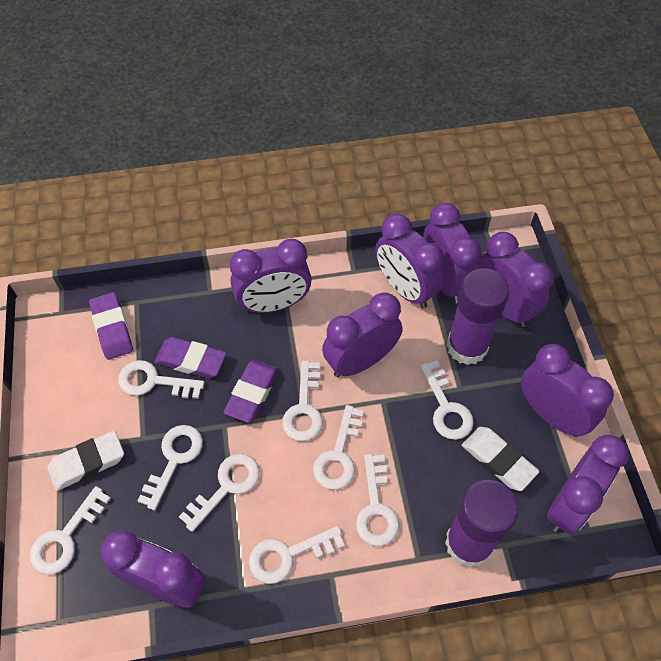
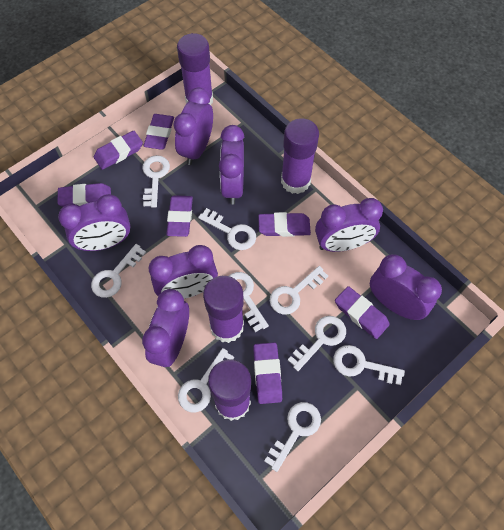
purple clock: 8 -> 7
purple eraser: 3 -> 7
purple glue stick: 2 -> 4
white eraser: 2 -> 0

